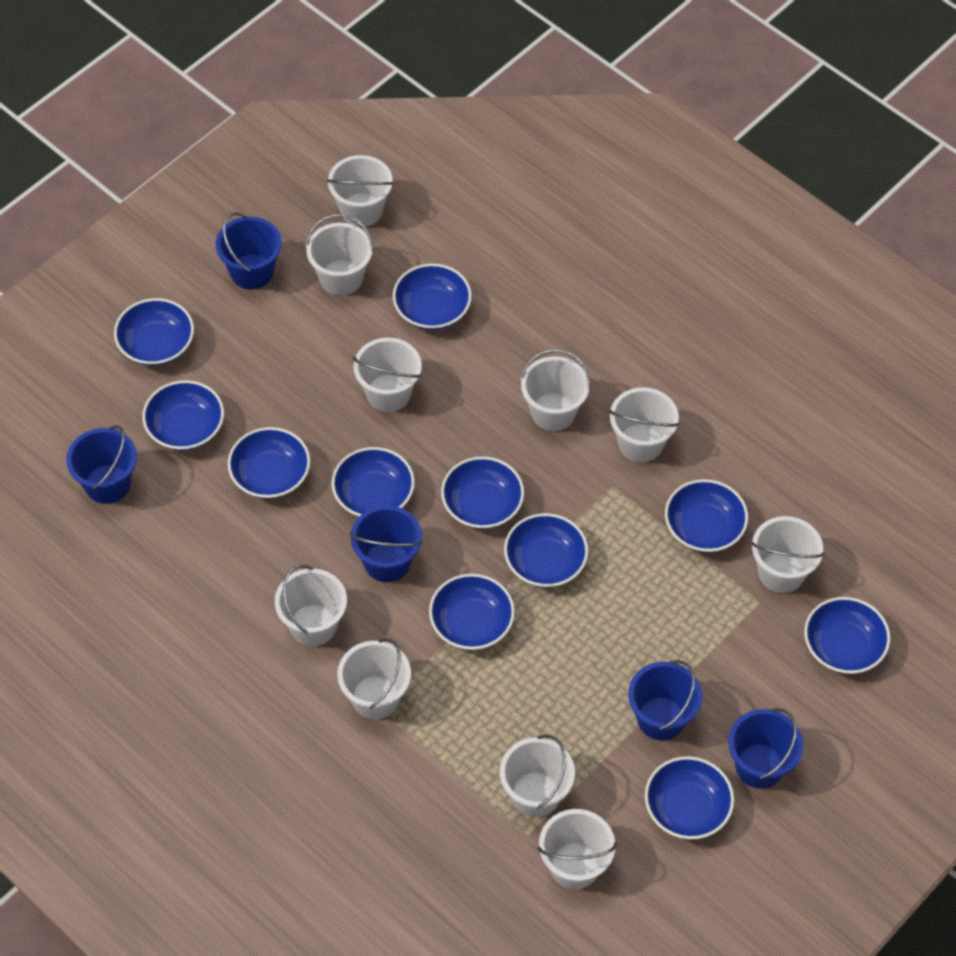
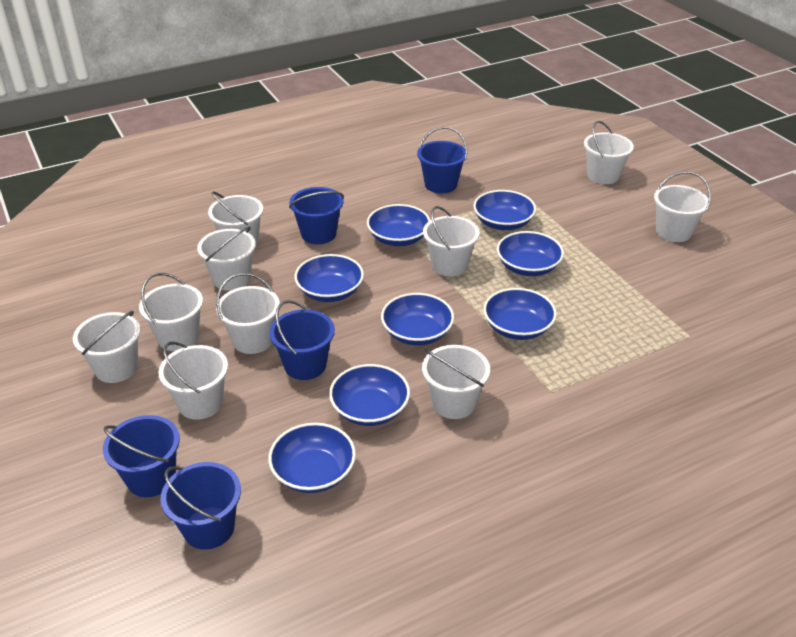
blue bowl: 11 -> 8

